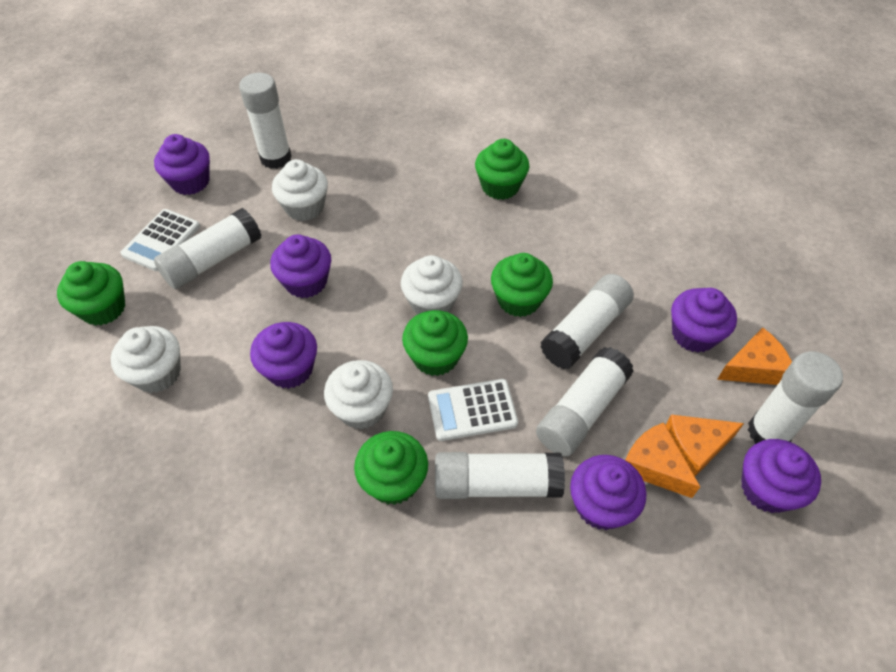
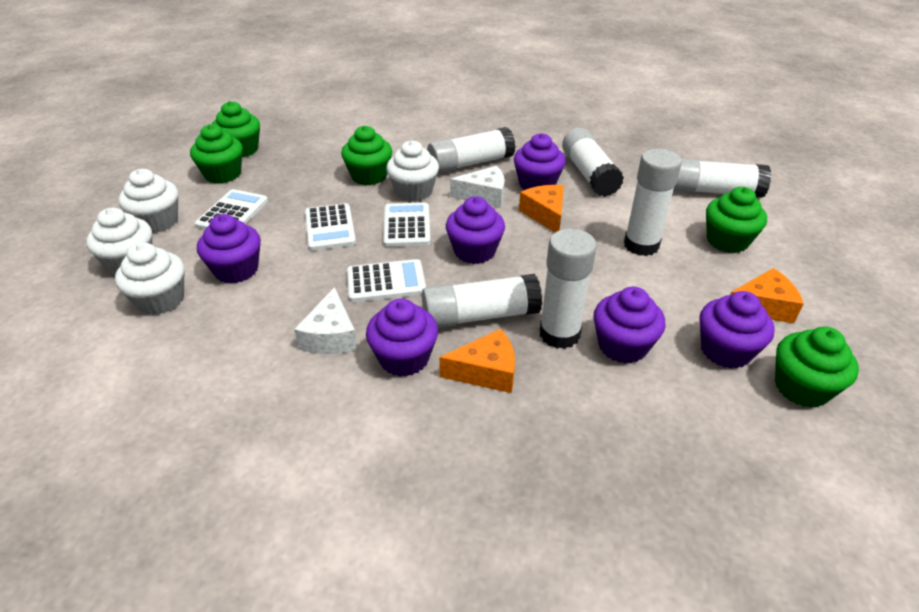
white calculator: 2 -> 4
white cheese: 0 -> 2

